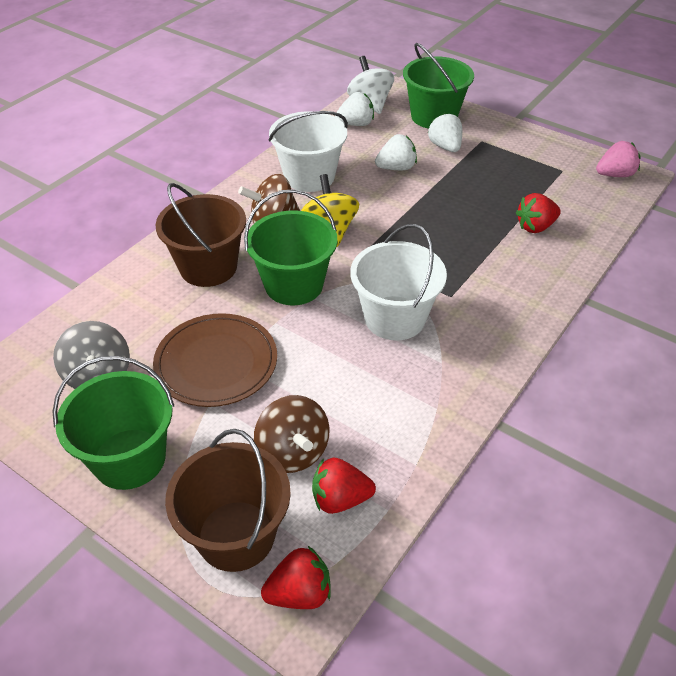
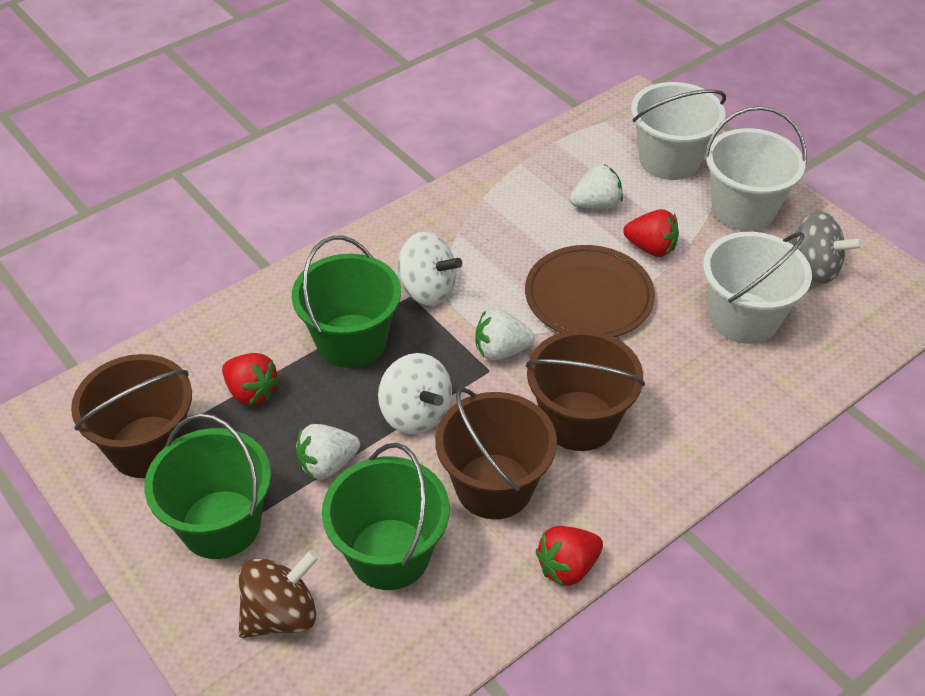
brown bucket: 2 -> 3
brown spinning top: 2 -> 1
pink strawberry: 1 -> 0
white bucket: 2 -> 3
white spinning top: 1 -> 2
yellow spinning top: 1 -> 0

